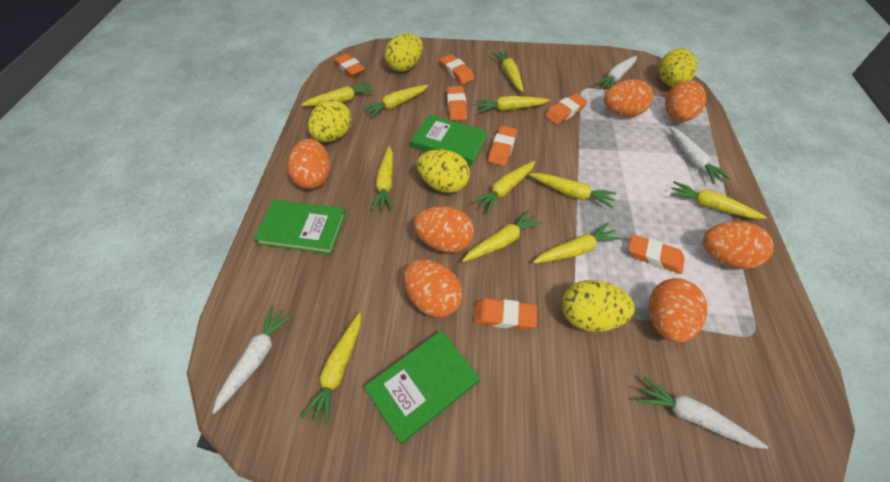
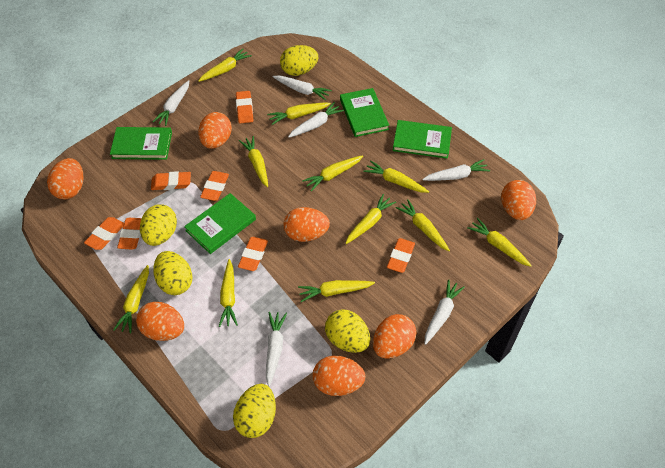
green book: 3 -> 4
white carrot: 4 -> 6

